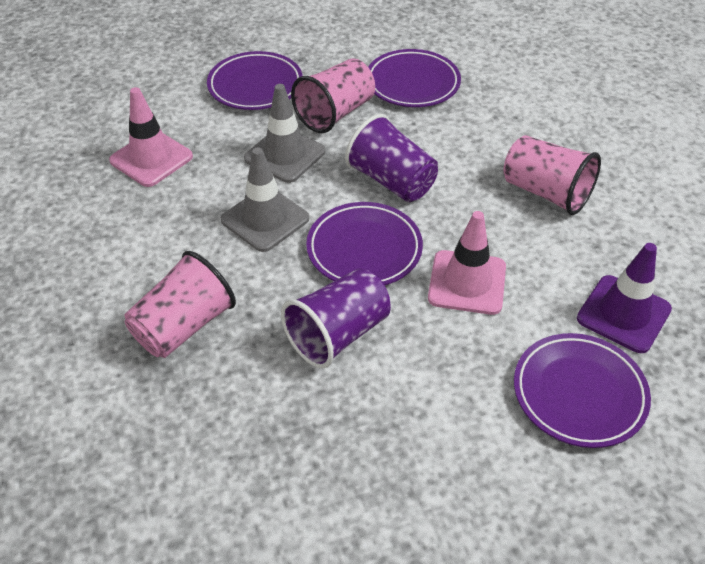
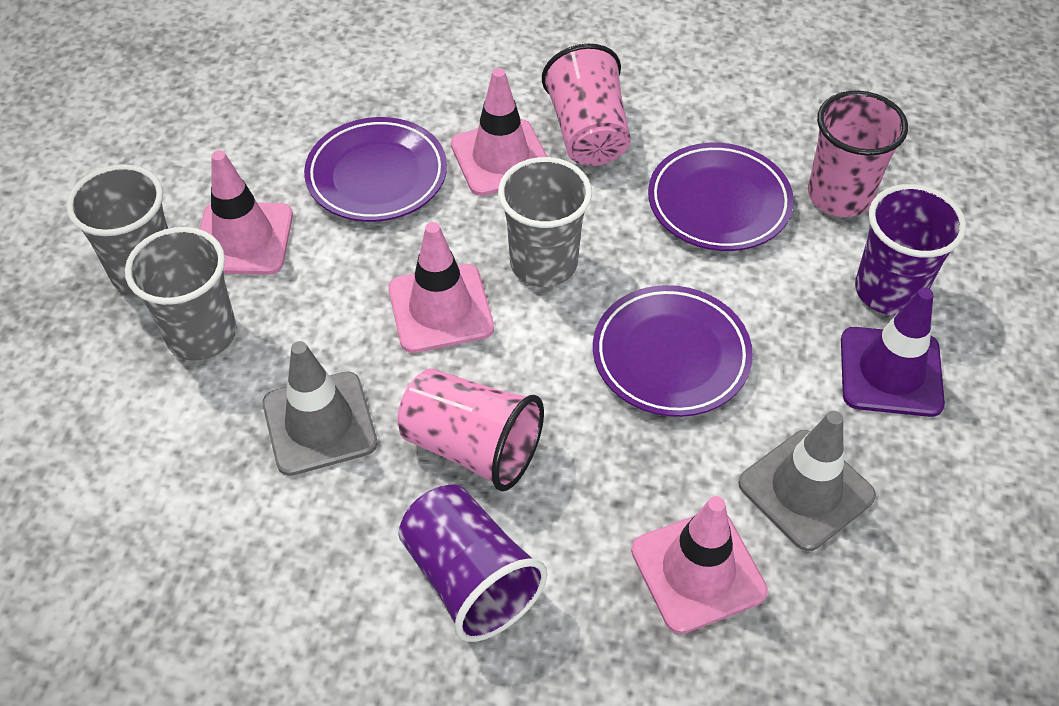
grey cup: 0 -> 3
pink traffic cone: 2 -> 4
purple plate: 4 -> 3

